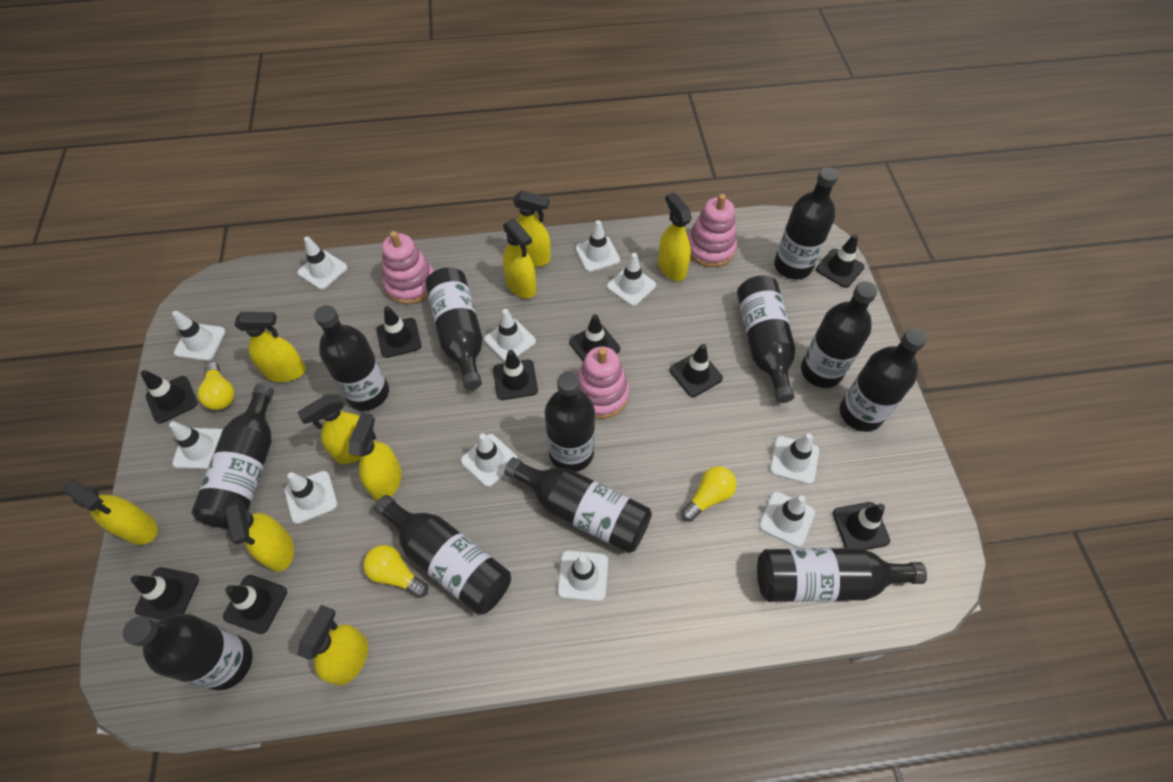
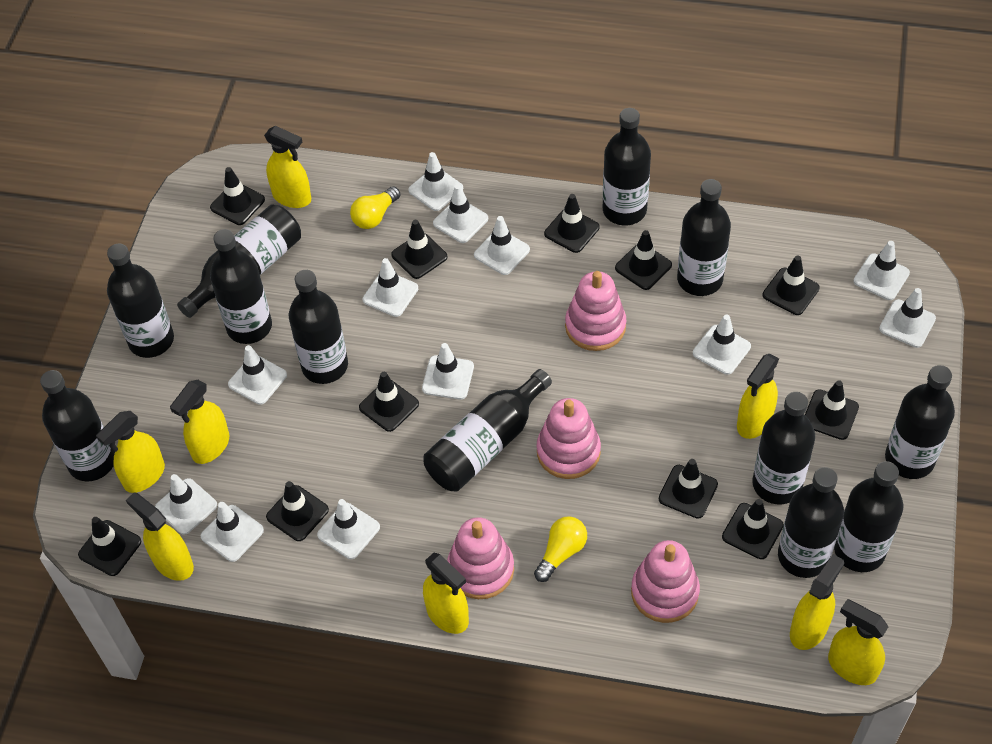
black traffic cone: 9 -> 11
pink stacking toy: 3 -> 4
white traffic cone: 11 -> 12
yellow light bulb: 3 -> 2
yellow spray bottle: 9 -> 8

